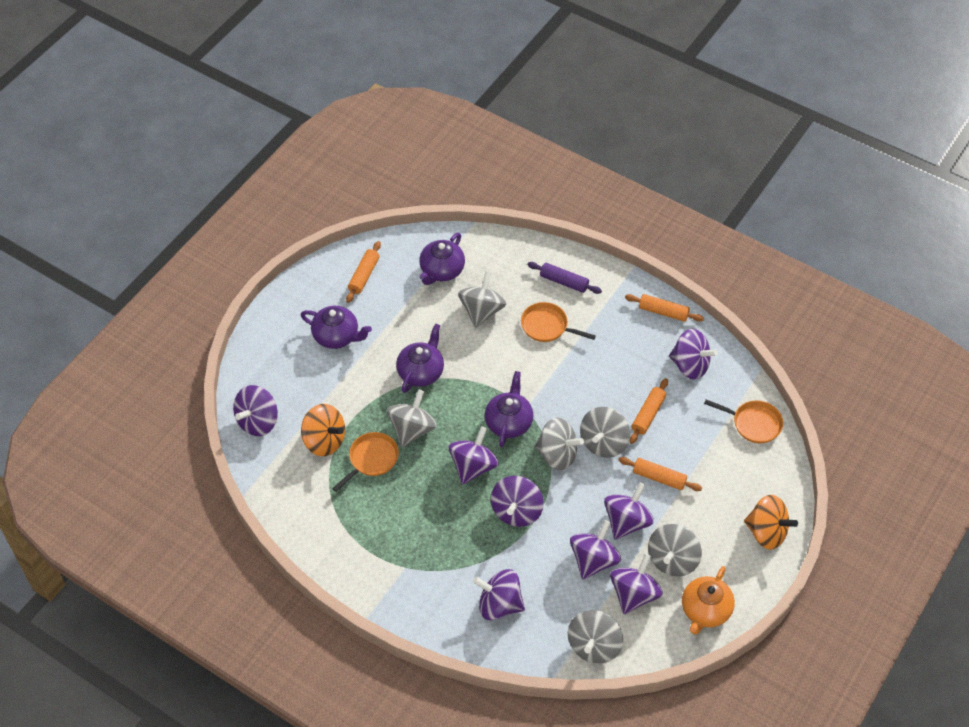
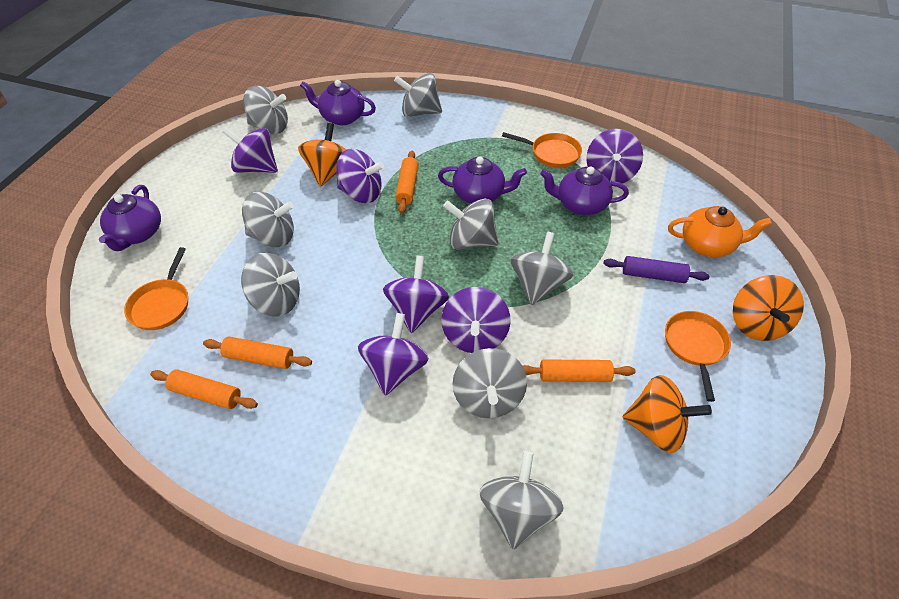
grey spinning top: 6 -> 8
orange spinning top: 2 -> 3
purple spinning top: 8 -> 6

